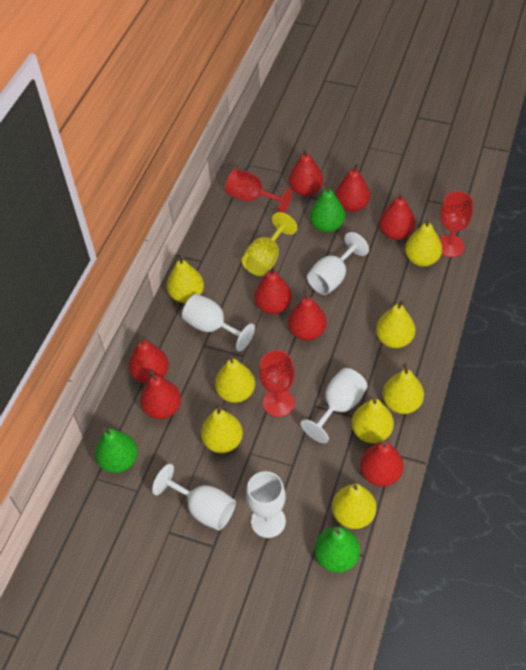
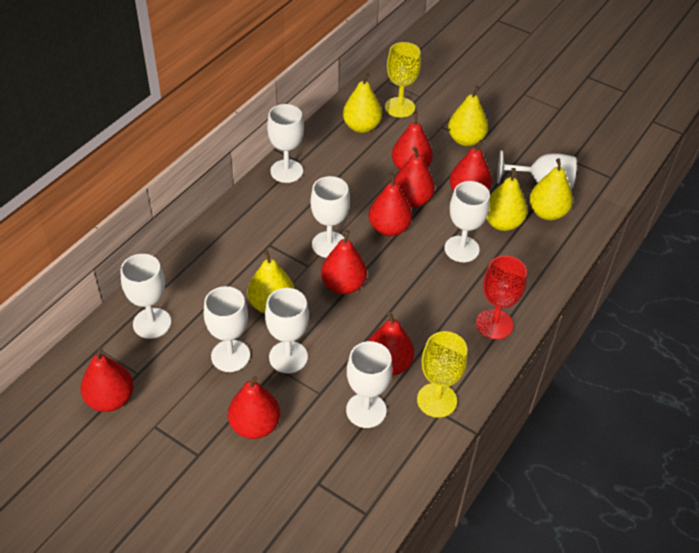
green pear: 3 -> 0
red goblet: 3 -> 1
white goblet: 5 -> 8
yellow goblet: 1 -> 2
yellow pear: 8 -> 5

